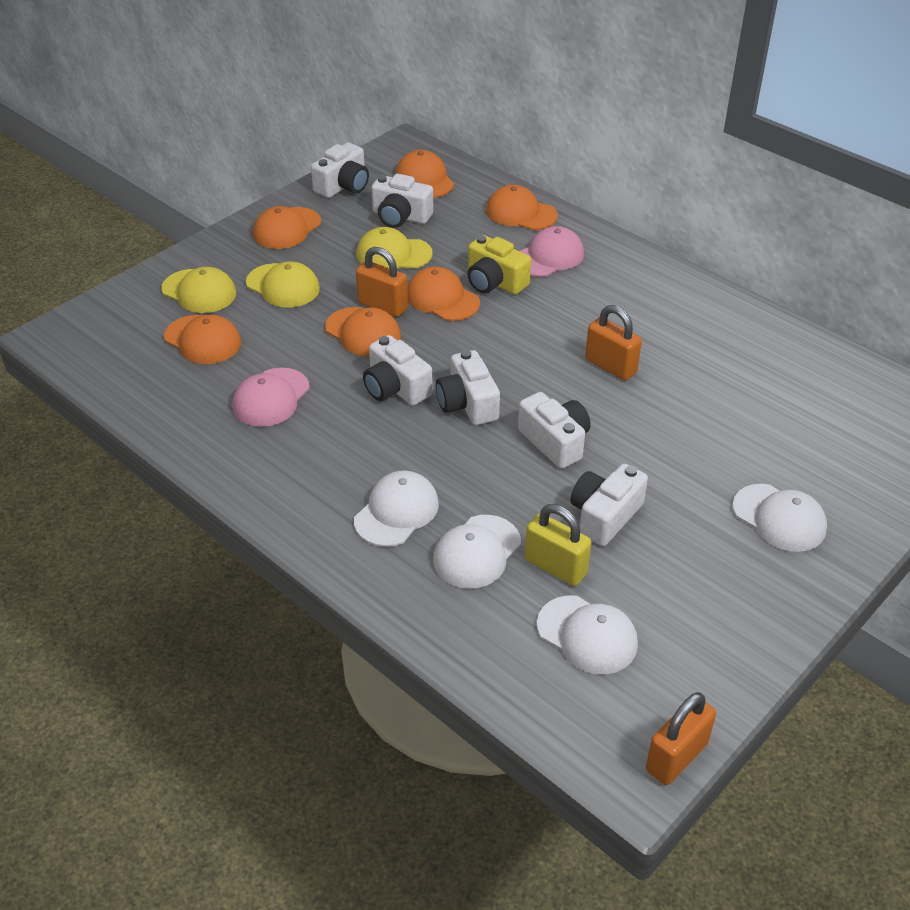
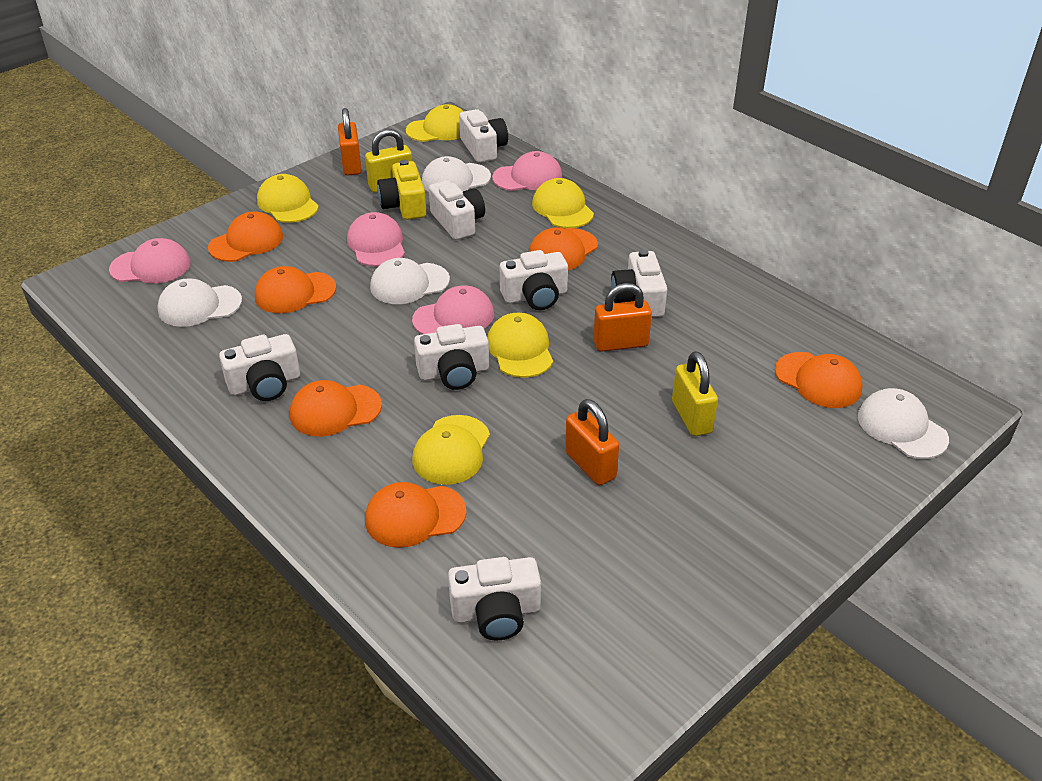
pink cap: 2 -> 4
white camera: 6 -> 7
yellow cap: 3 -> 5
yellow padlock: 1 -> 2

